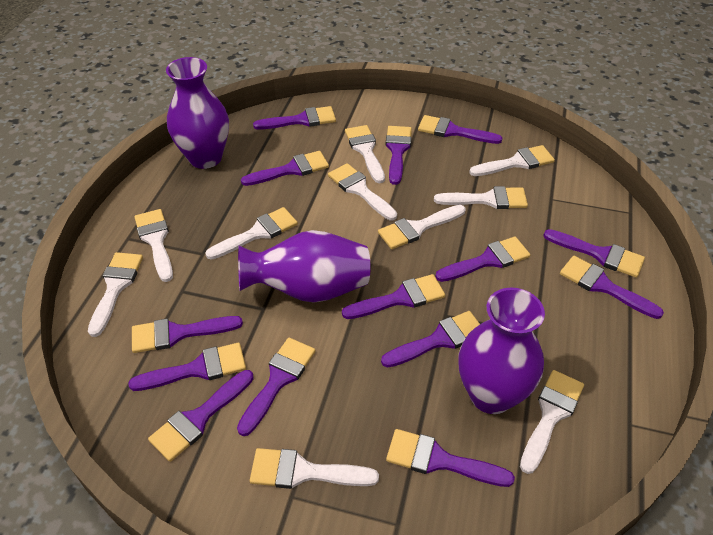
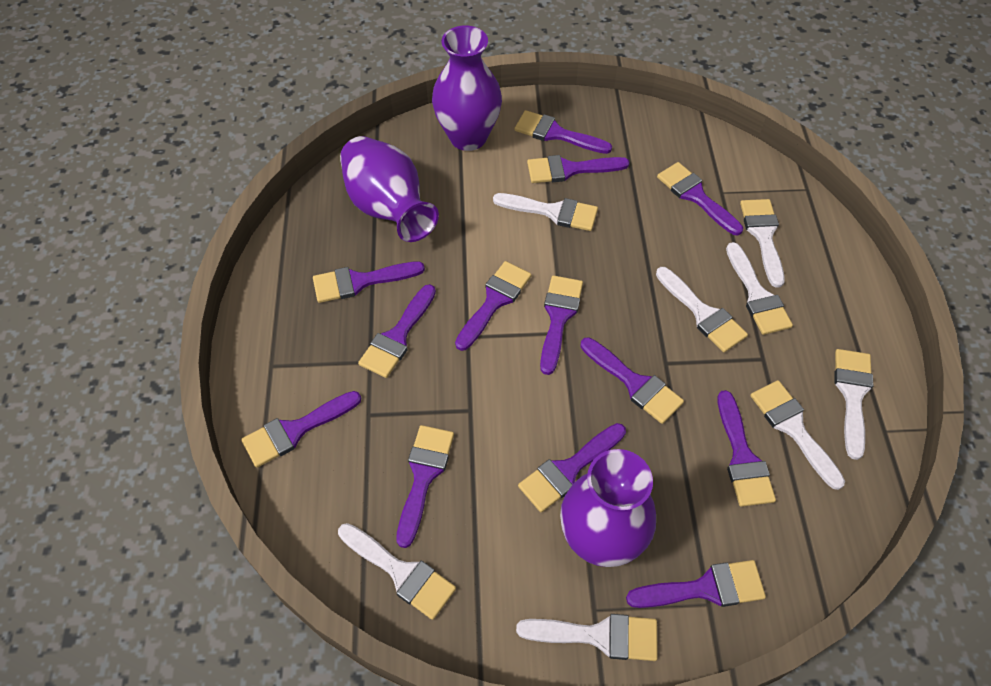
purple brush: 14 -> 13
white brush: 10 -> 8

